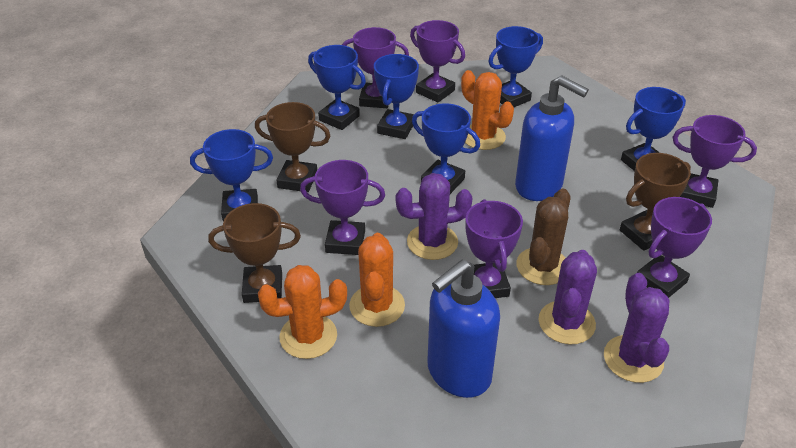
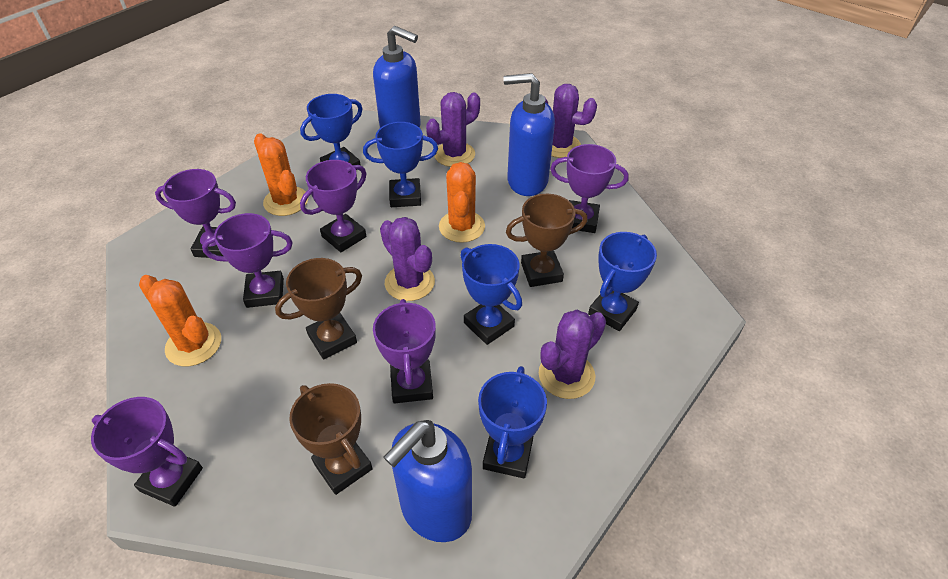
blue soap dispenser: 2 -> 3
blue trophy: 6 -> 5
brown cactus: 1 -> 0
purple cactus: 3 -> 4

